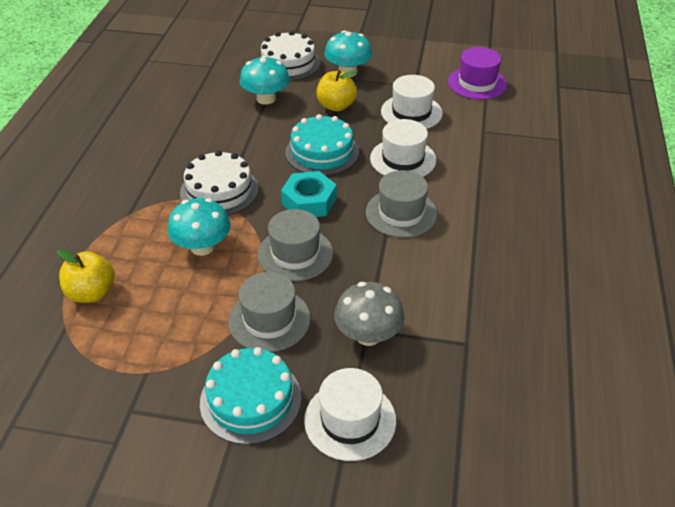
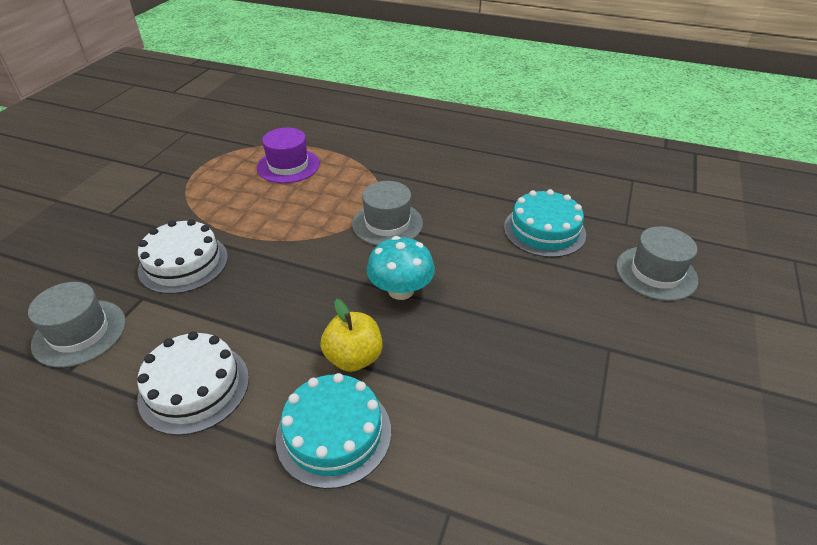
grey mushroom: 1 -> 0
turquoise mushroom: 3 -> 1
turquoise nut: 1 -> 0
white hat: 3 -> 0
yellow apple: 2 -> 1

